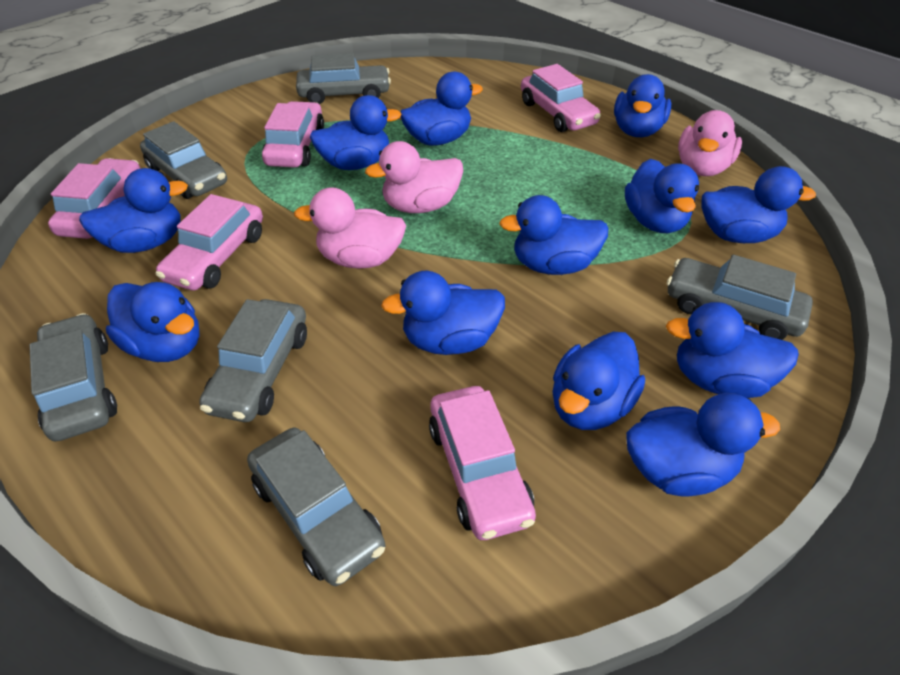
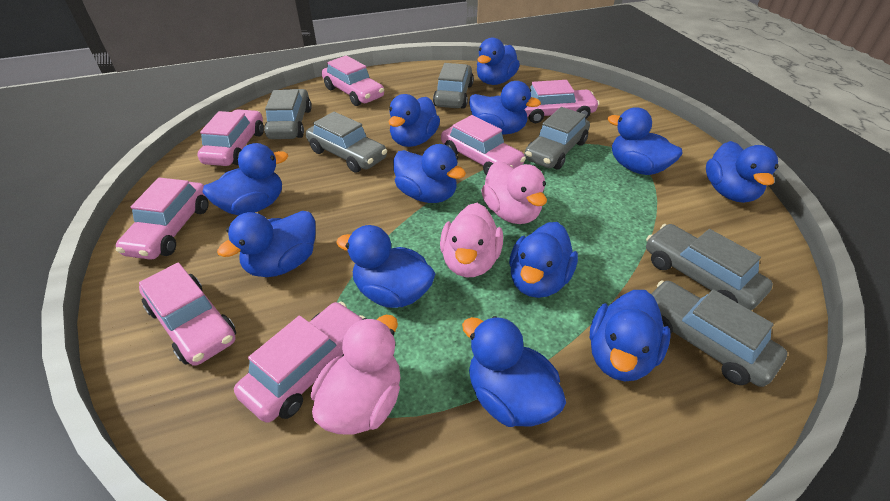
pink car: 5 -> 7

